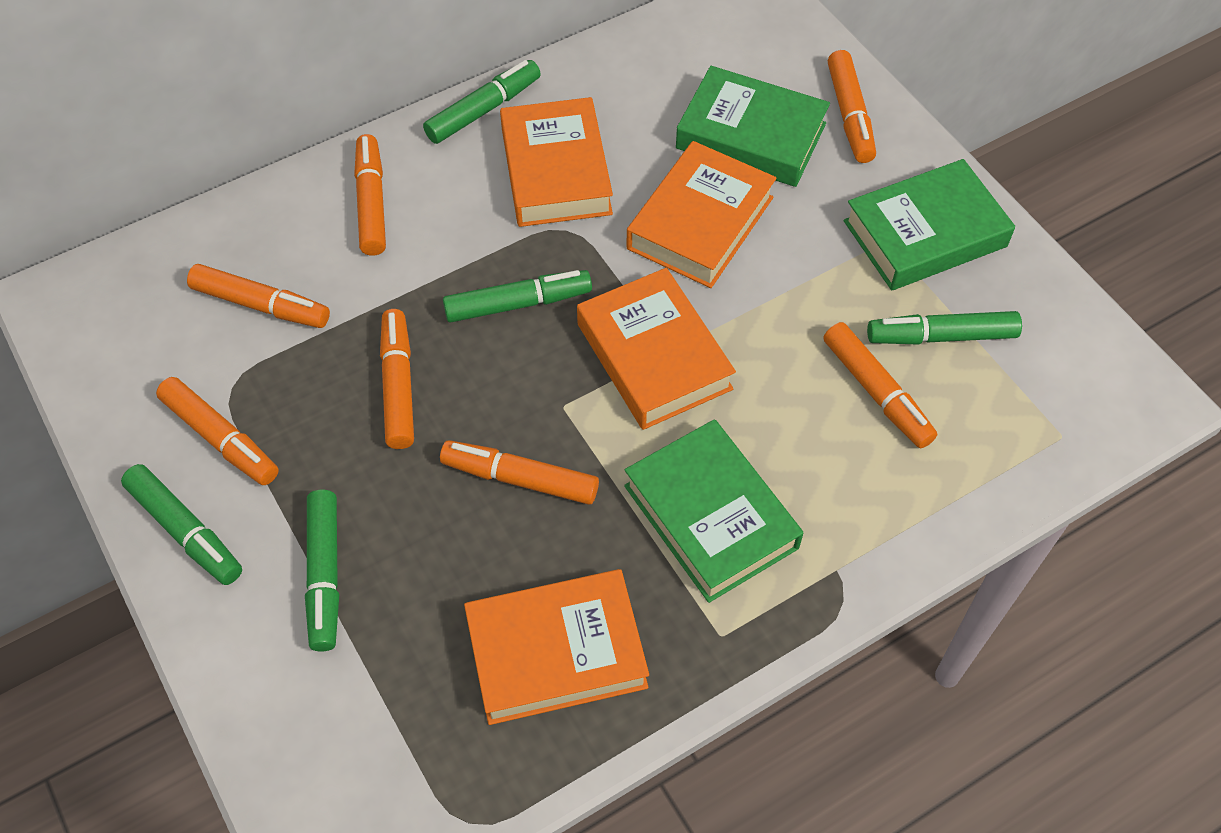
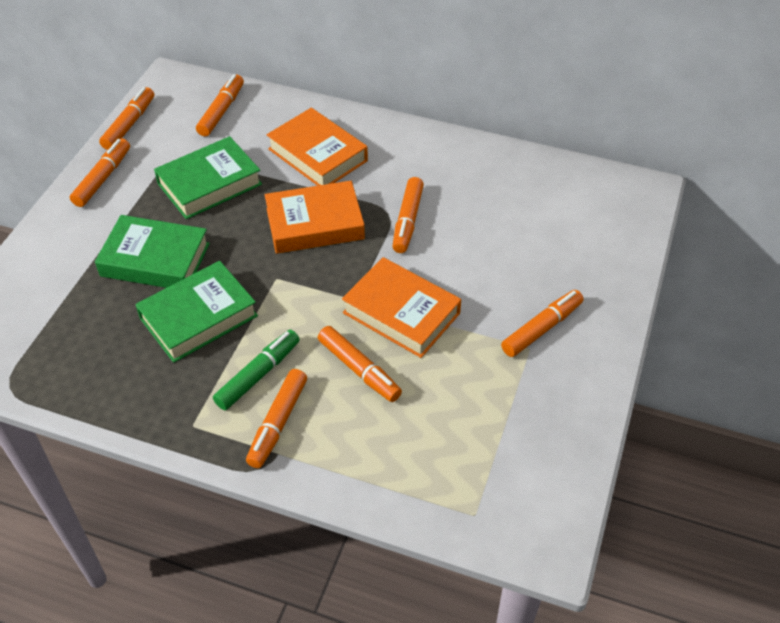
green marker: 5 -> 1
orange book: 4 -> 3

